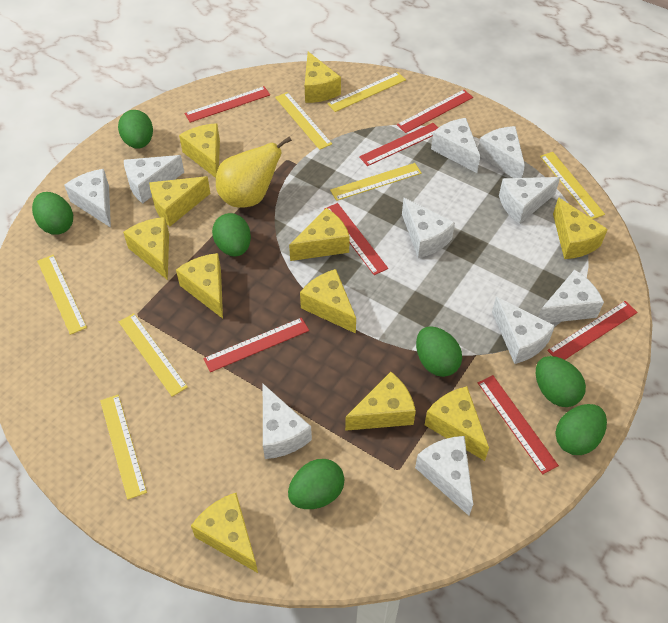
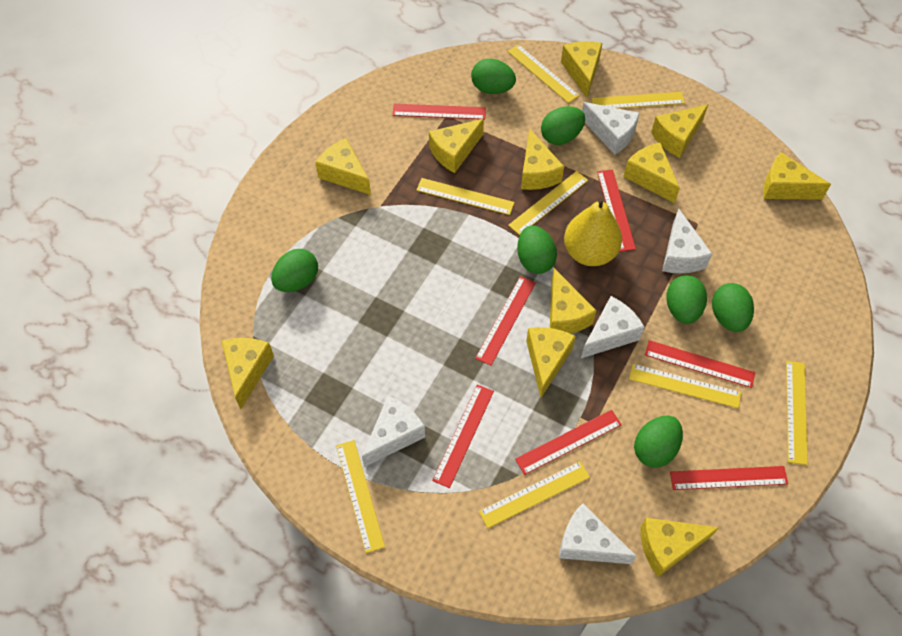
white cheese: 10 -> 5
yellow ruler: 7 -> 8

